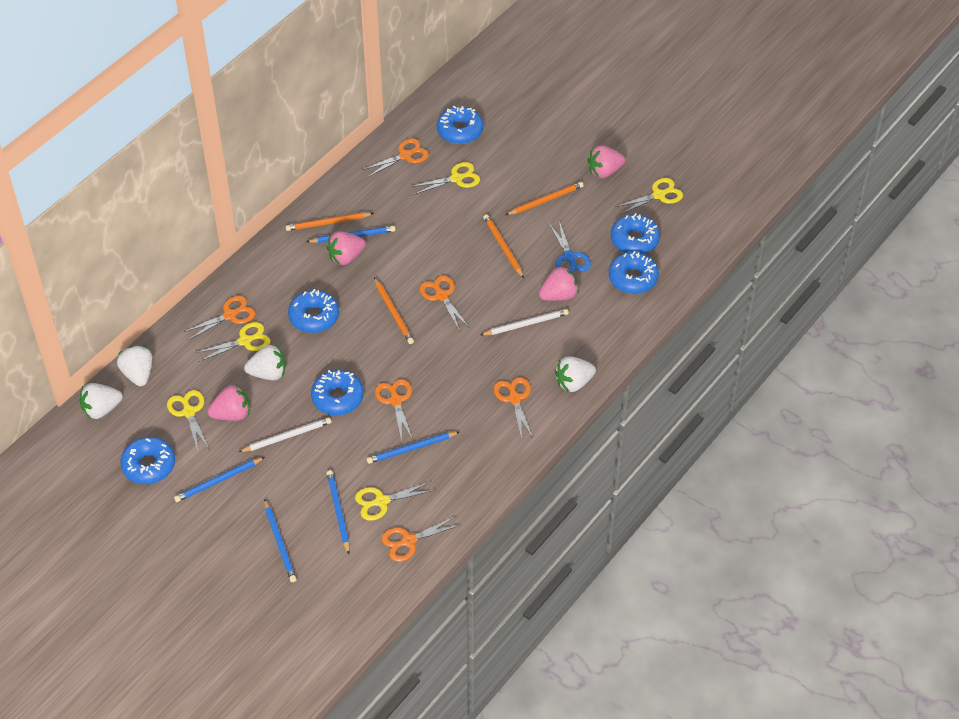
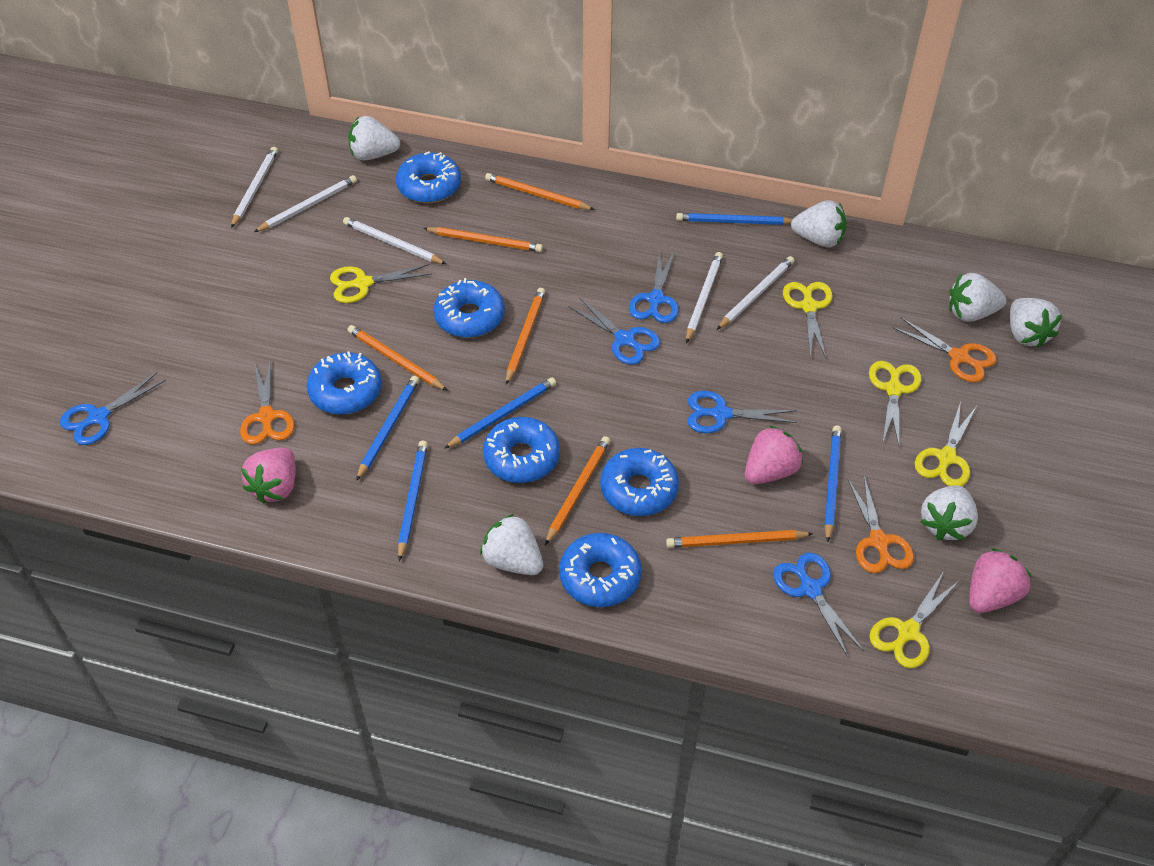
blue scissors: 1 -> 5
orange pencil: 4 -> 6
orange scissors: 6 -> 3
pink strawberry: 4 -> 3
white pencil: 2 -> 5
white strawberry: 4 -> 6

